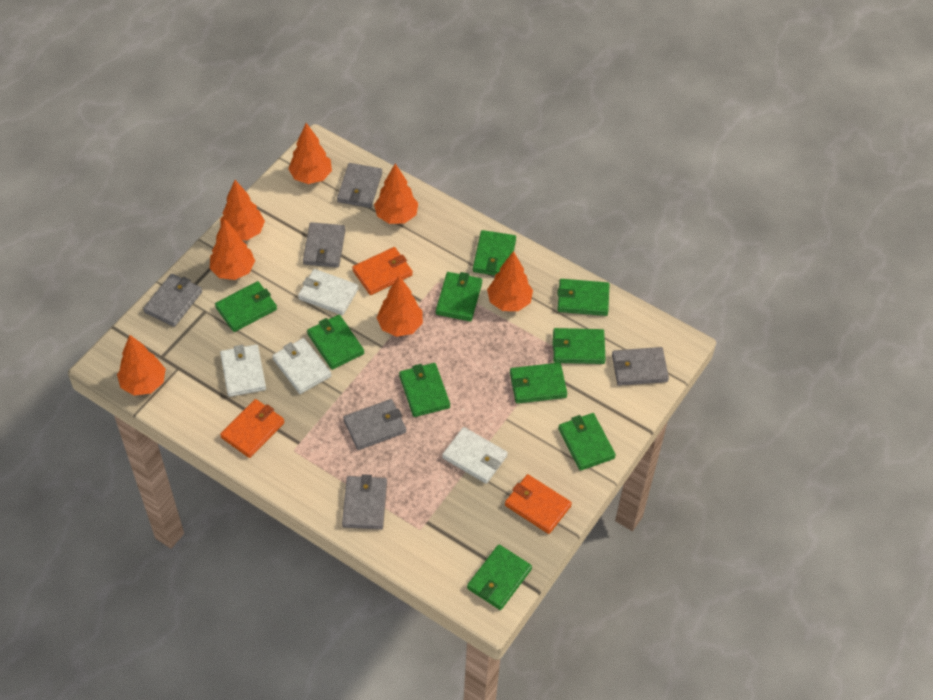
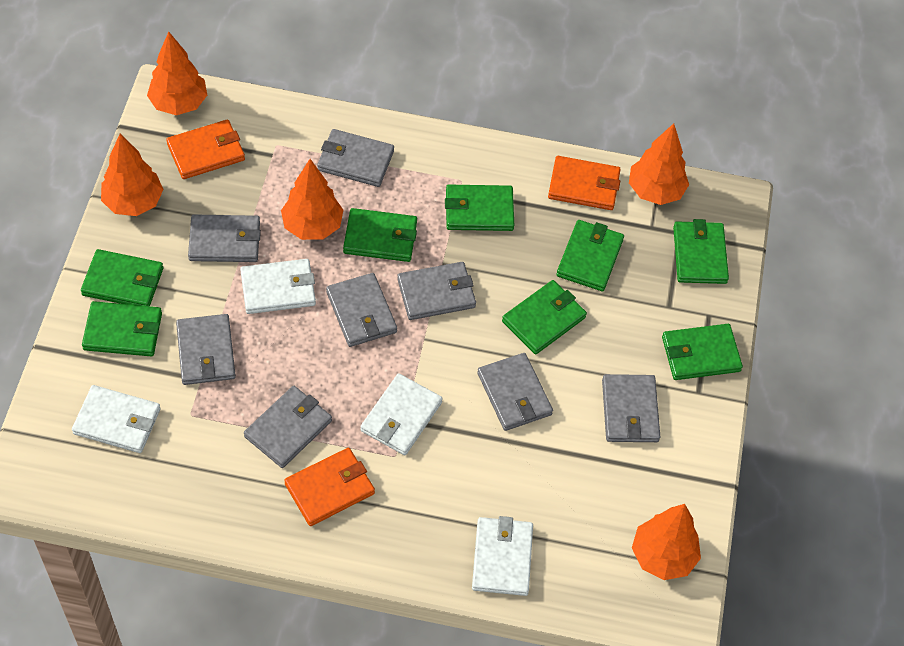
green wallet: 10 -> 8
grey wallet: 6 -> 8
orange tree: 7 -> 5

